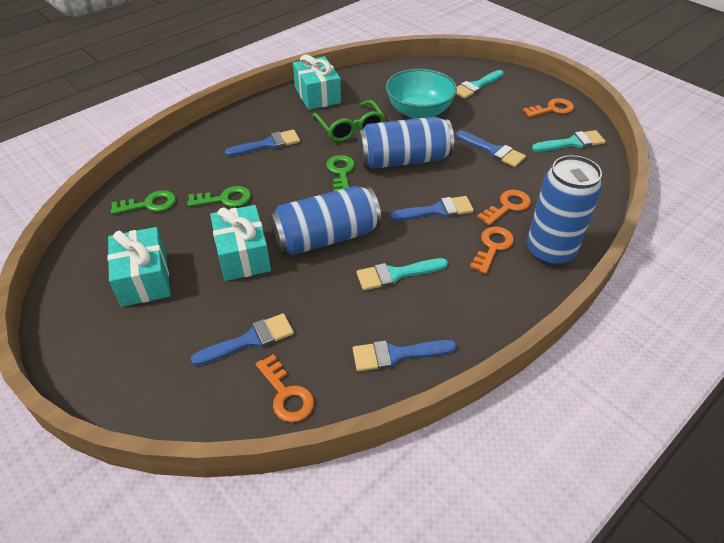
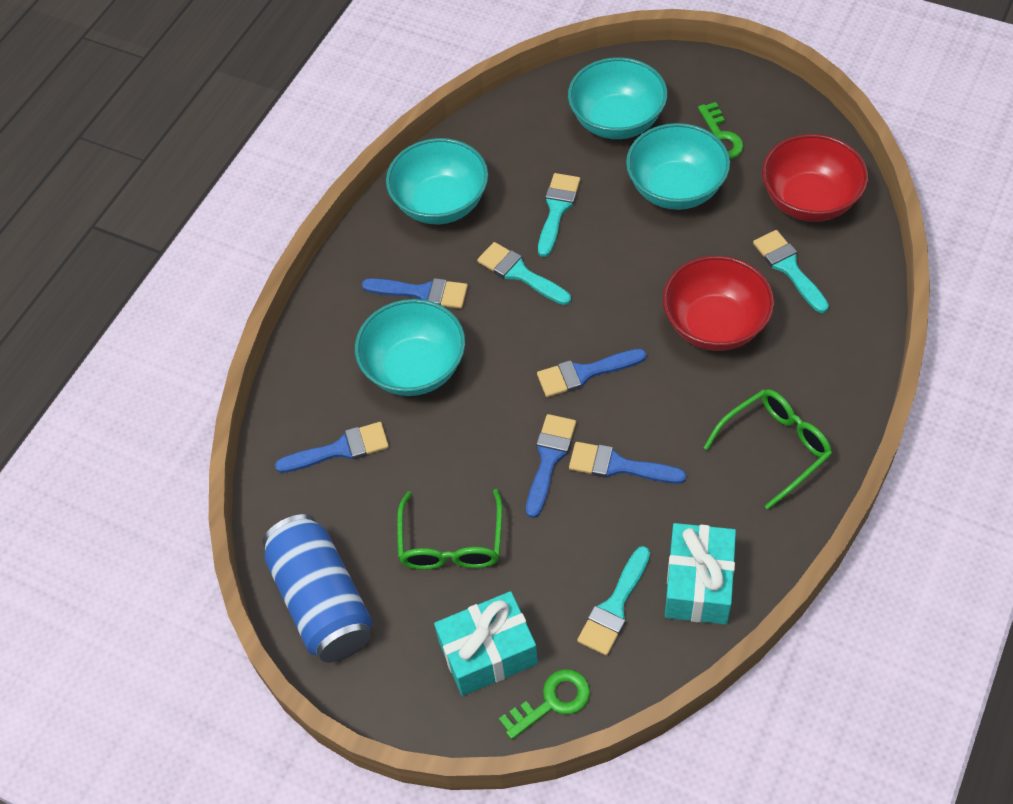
blue can: 3 -> 1
green glasses: 1 -> 2
green key: 3 -> 2
orange key: 4 -> 0
red bowl: 0 -> 2
turquoise bowl: 1 -> 4
turquoise brush: 3 -> 4
turquoise gift: 3 -> 2

